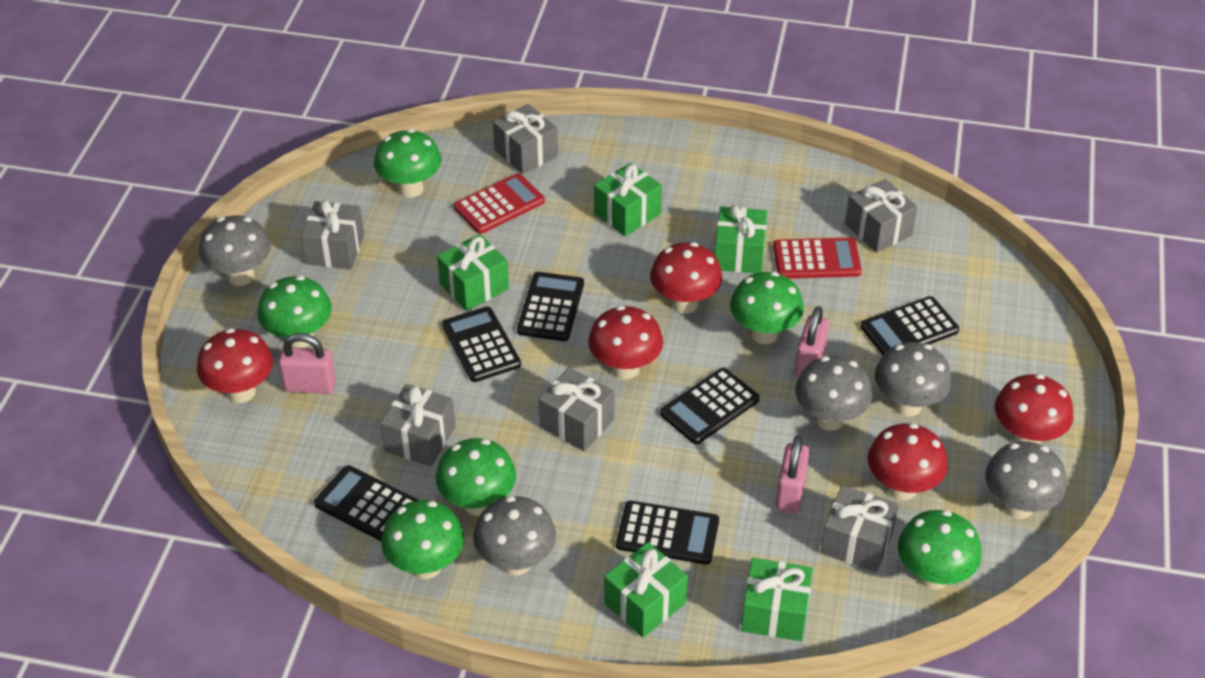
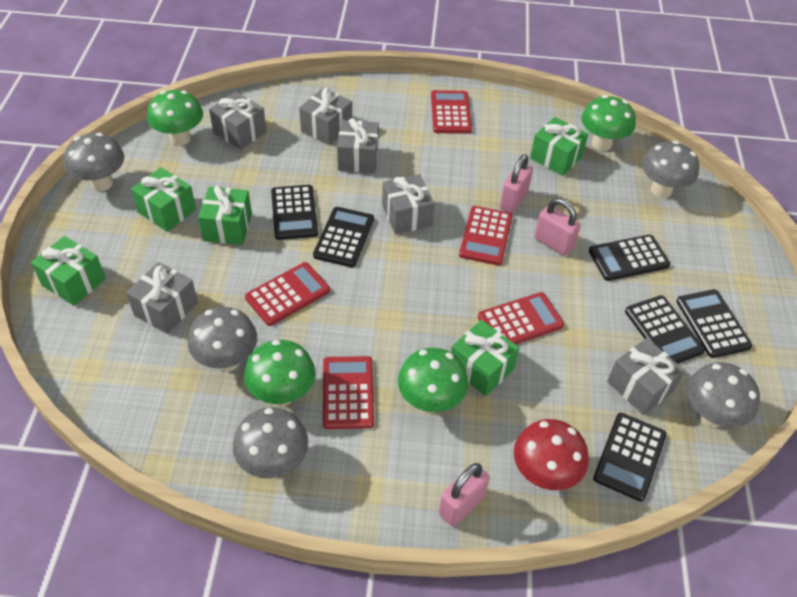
green mushroom: 6 -> 4
red calculator: 2 -> 5
red mushroom: 5 -> 1

